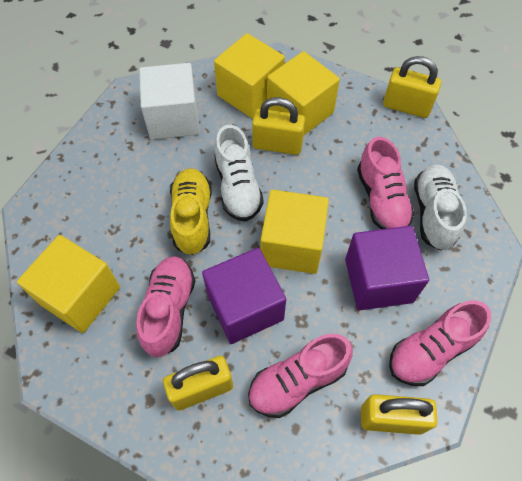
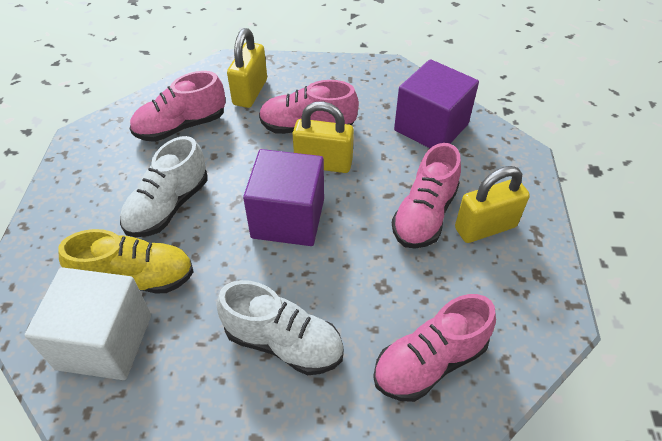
yellow cube: 4 -> 0
yellow padlock: 4 -> 3

